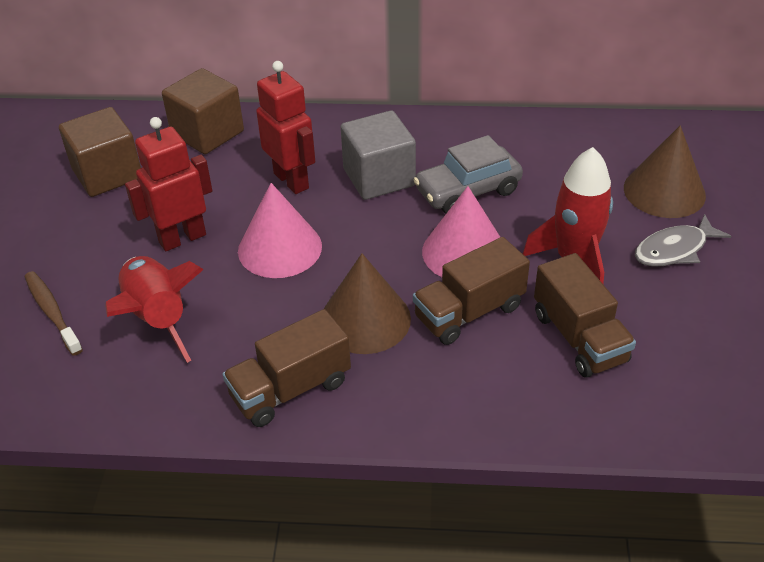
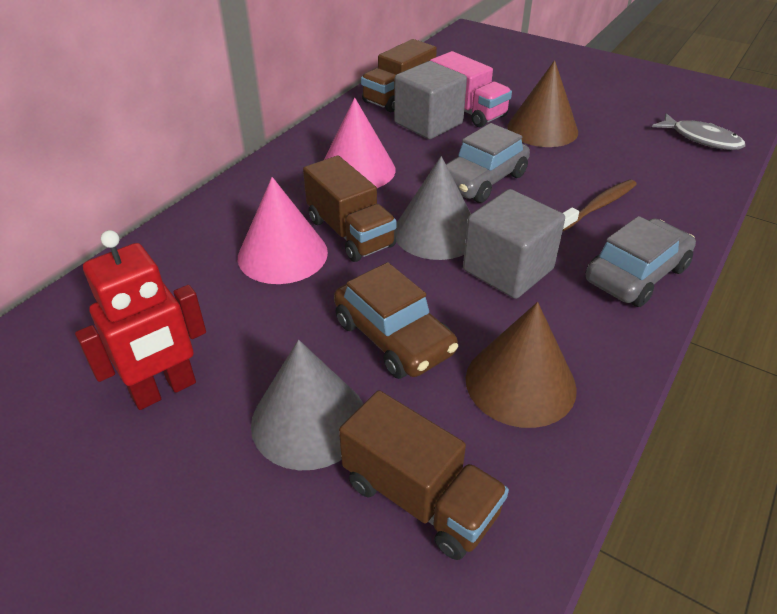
brown car: 0 -> 1
brown cube: 2 -> 0
grey car: 1 -> 2
grey cone: 0 -> 2
grey cube: 1 -> 2
pink truck: 0 -> 1
red robot: 2 -> 1
red rocket: 2 -> 0

